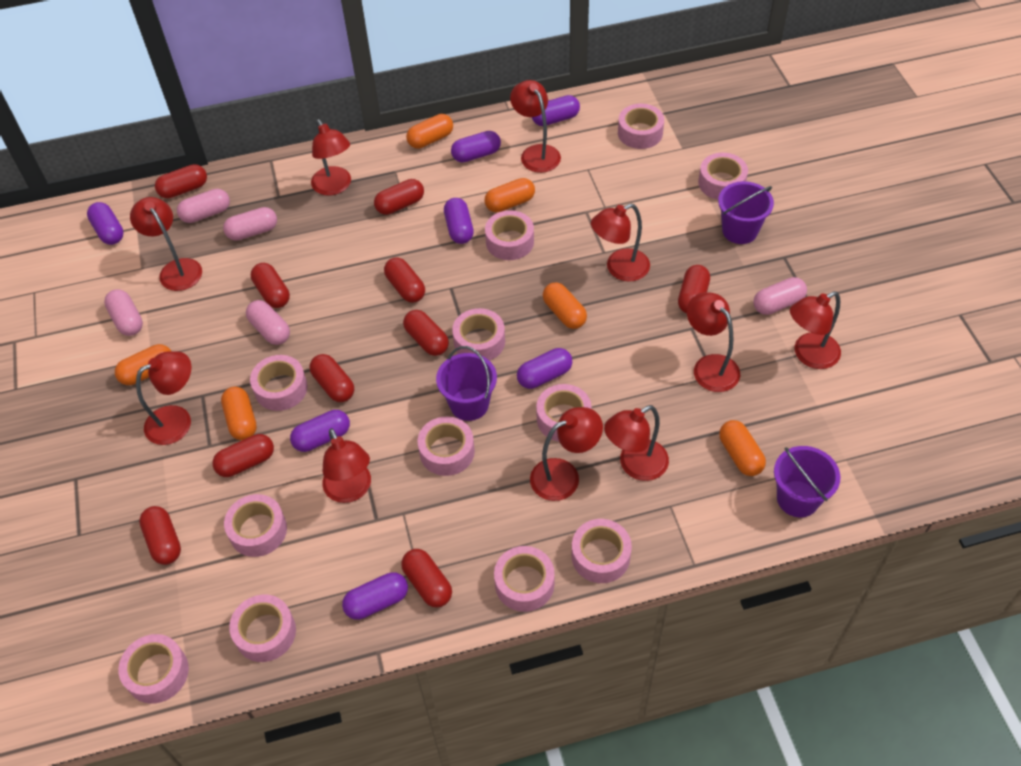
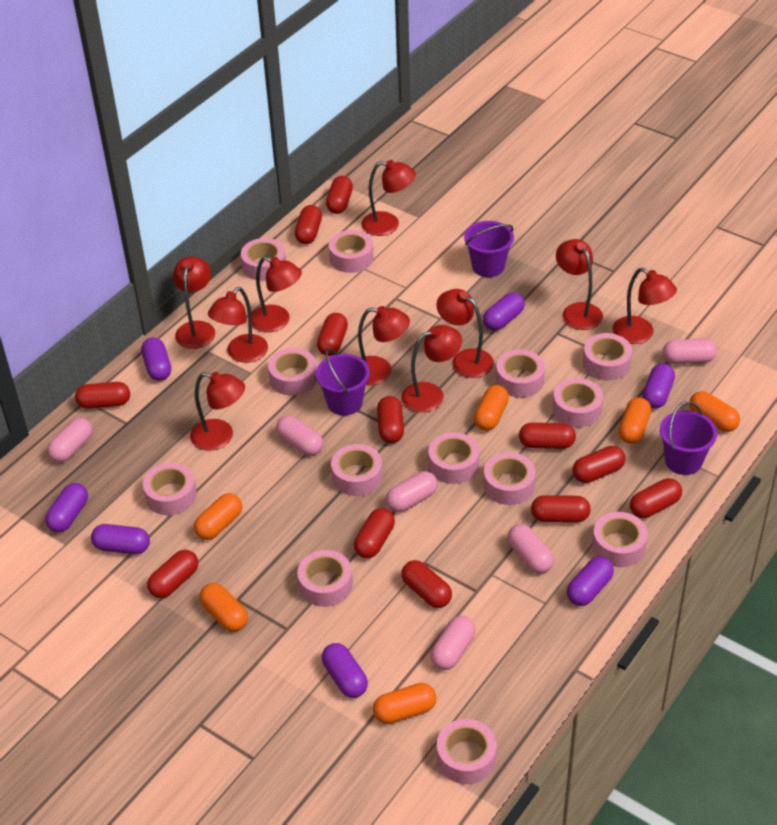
pink capsule: 5 -> 6
pink tape: 12 -> 13
red capsule: 10 -> 12

